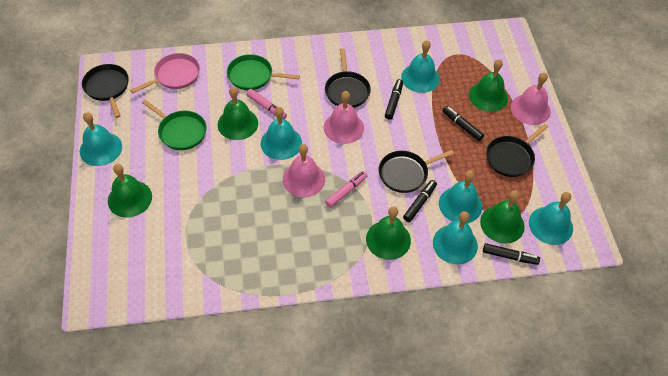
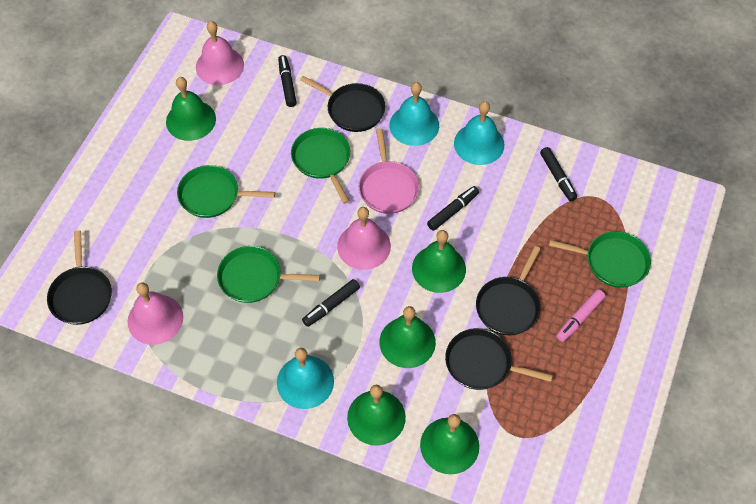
green pan: 2 -> 4
pink marker: 2 -> 1
turquoise bell: 6 -> 3

